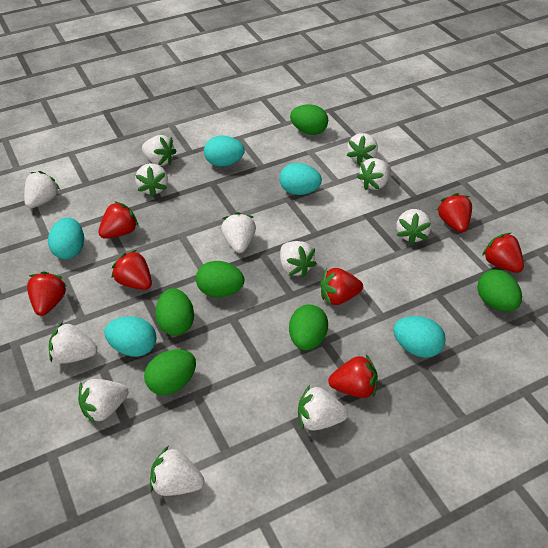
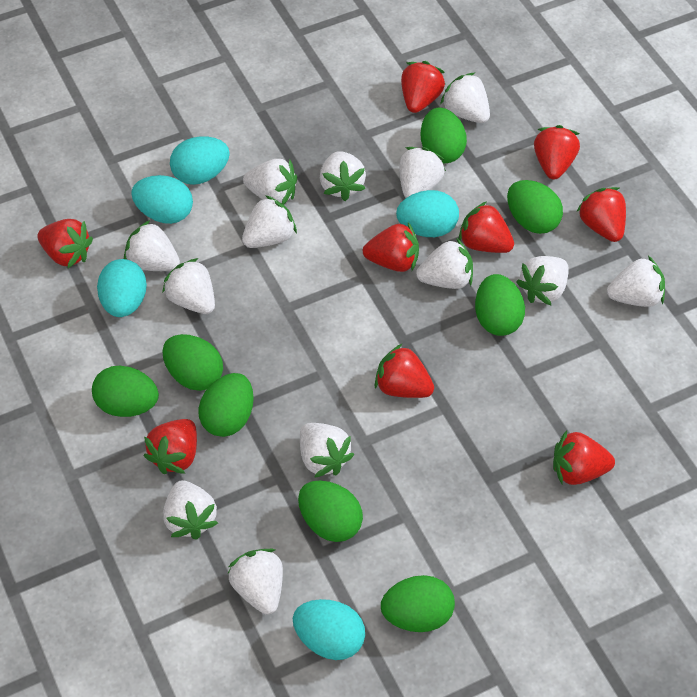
green egg: 6 -> 8
red strawberry: 7 -> 9
white strawberry: 12 -> 13

